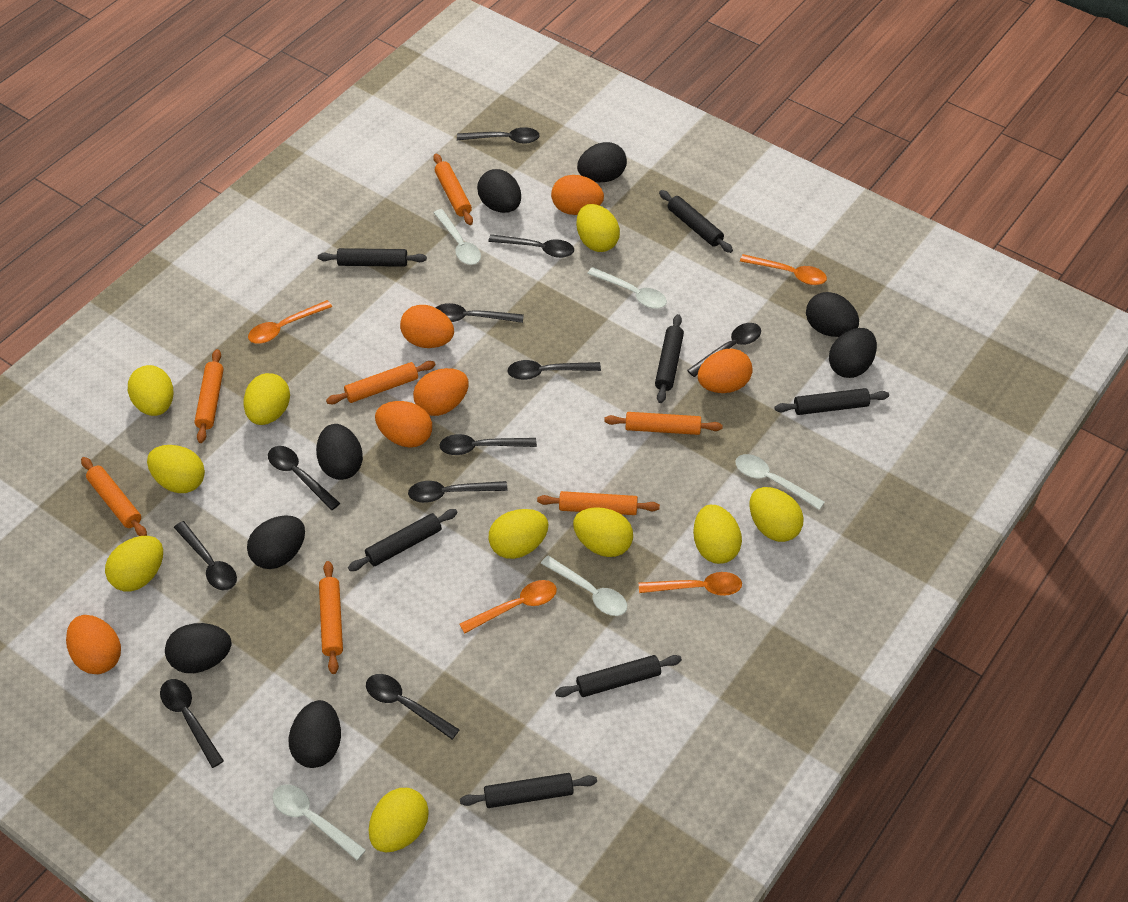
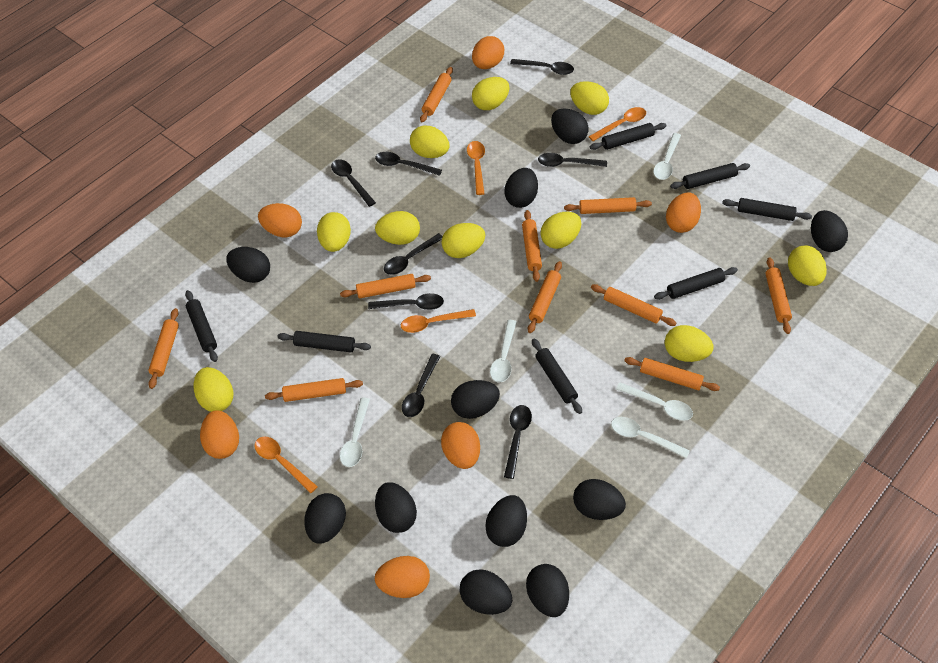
black egg: 8 -> 11
black spoon: 11 -> 8
orange rolling pin: 7 -> 10

